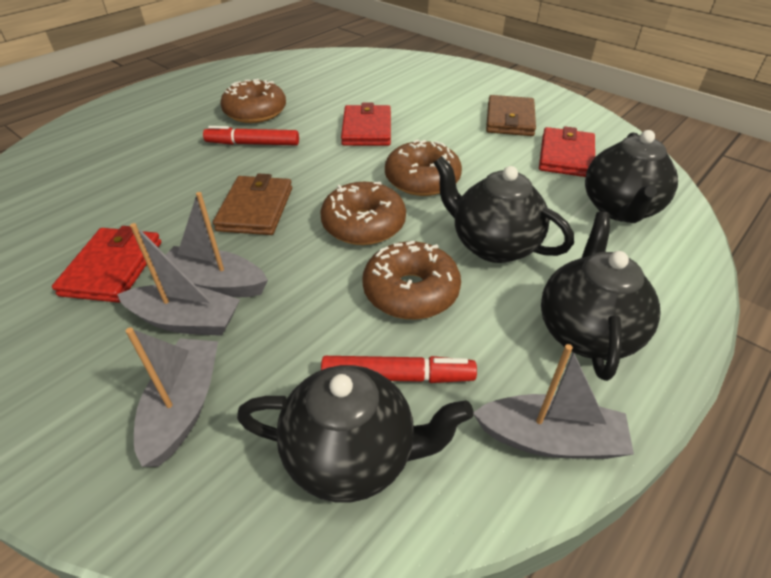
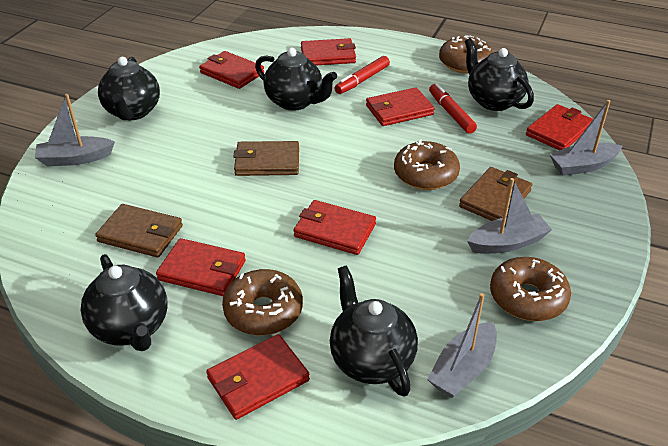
black teapot: 4 -> 5
brown wallet: 2 -> 3
red wallet: 3 -> 7

